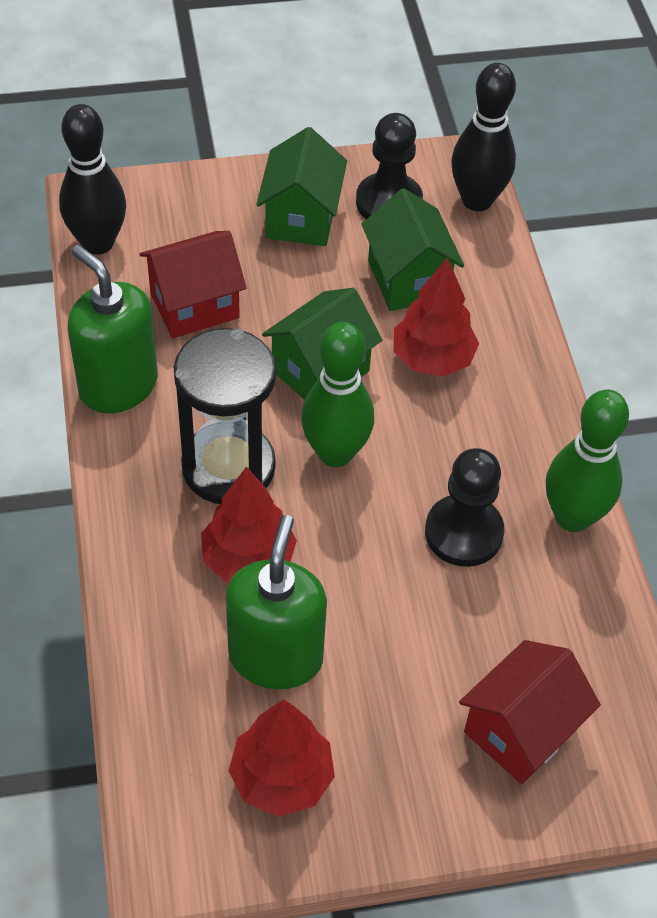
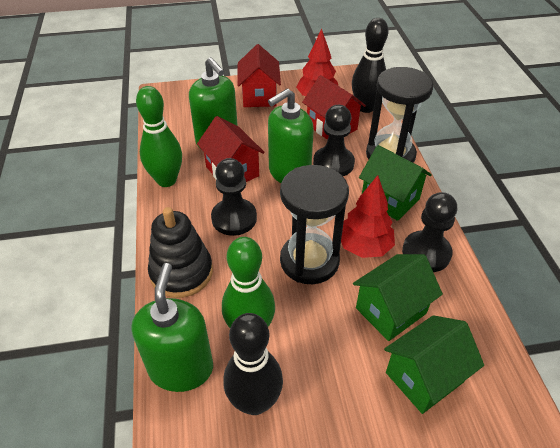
black hourglass: 1 -> 2
black pawn: 2 -> 3
black stacking toy: 0 -> 1
green soap dispenser: 2 -> 3
red house: 2 -> 3
red tree: 3 -> 2

